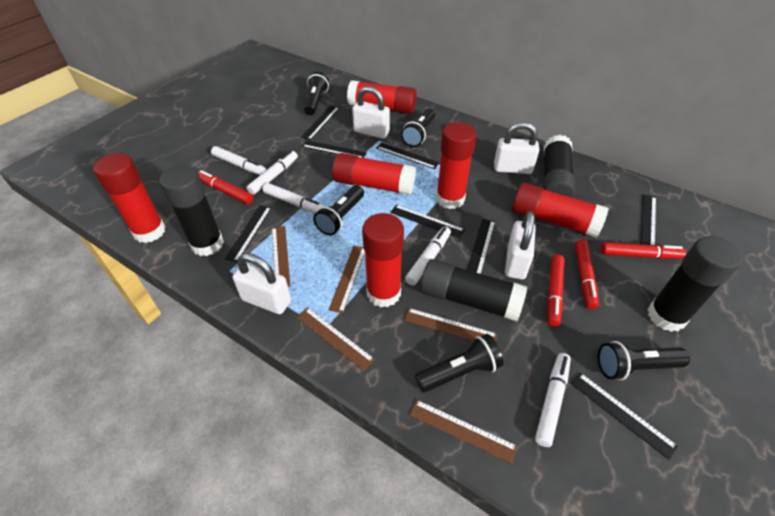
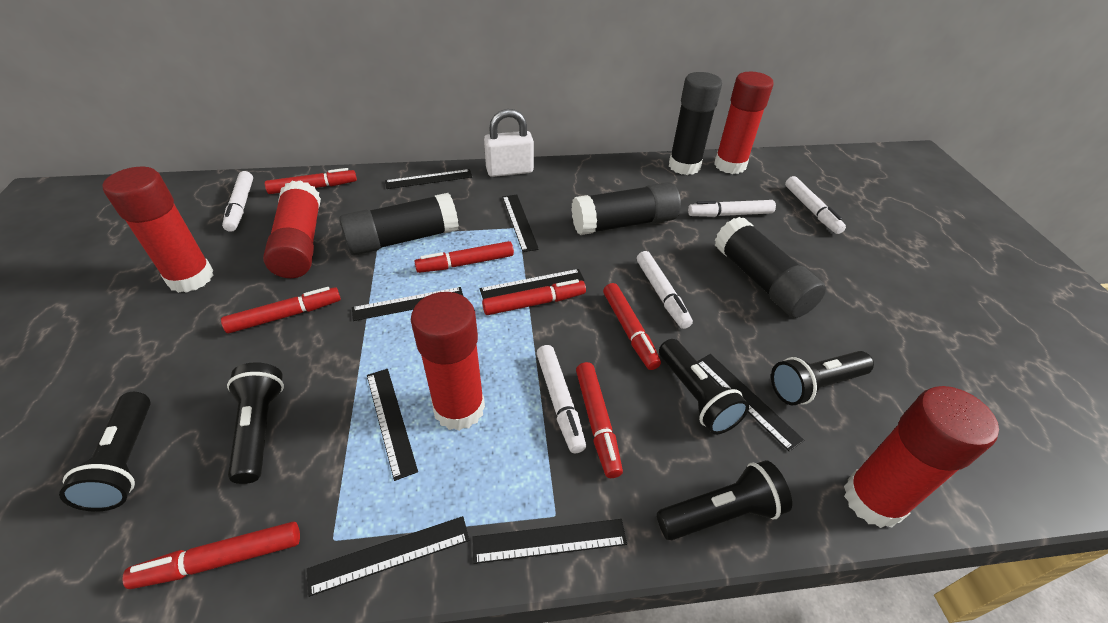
brown ruler: 5 -> 0
red glue stick: 6 -> 5
red marker: 4 -> 7
white padlock: 4 -> 1

